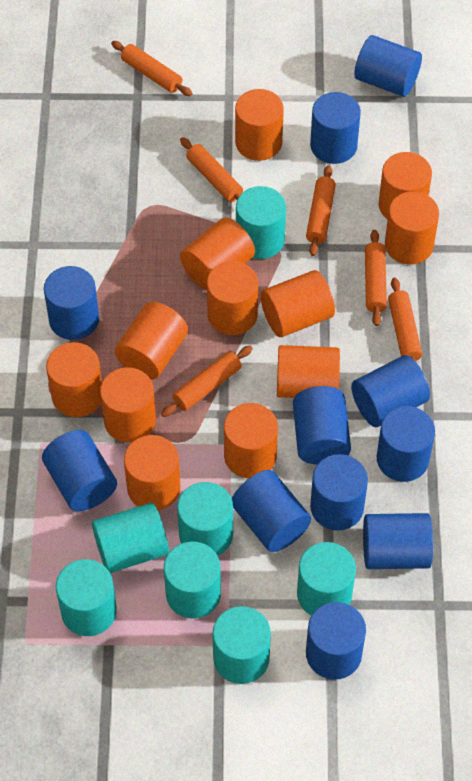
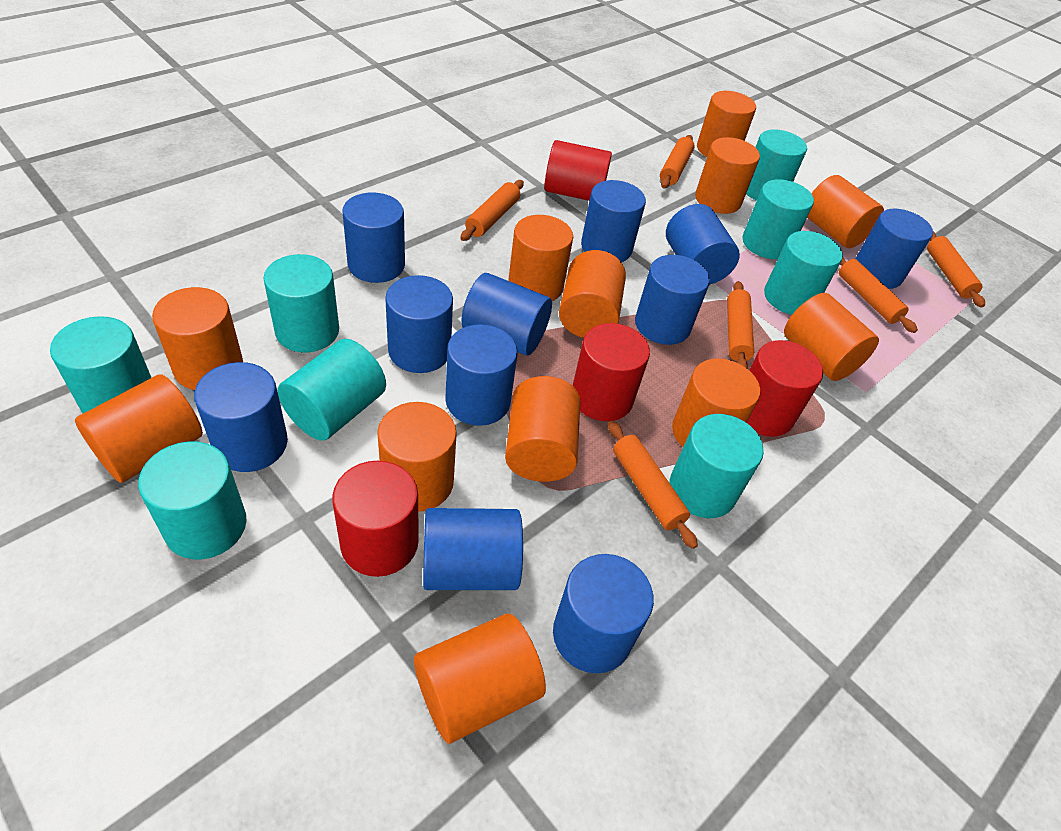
red cylinder: 0 -> 4
turquoise cylinder: 7 -> 8

